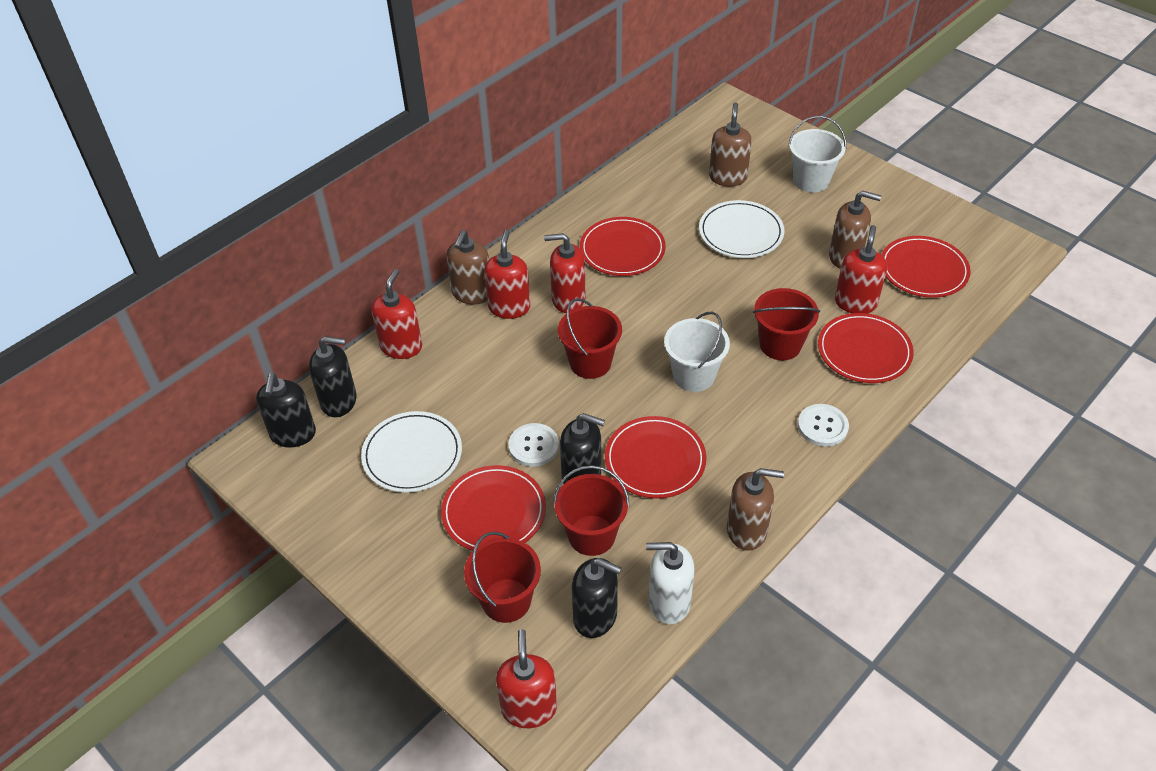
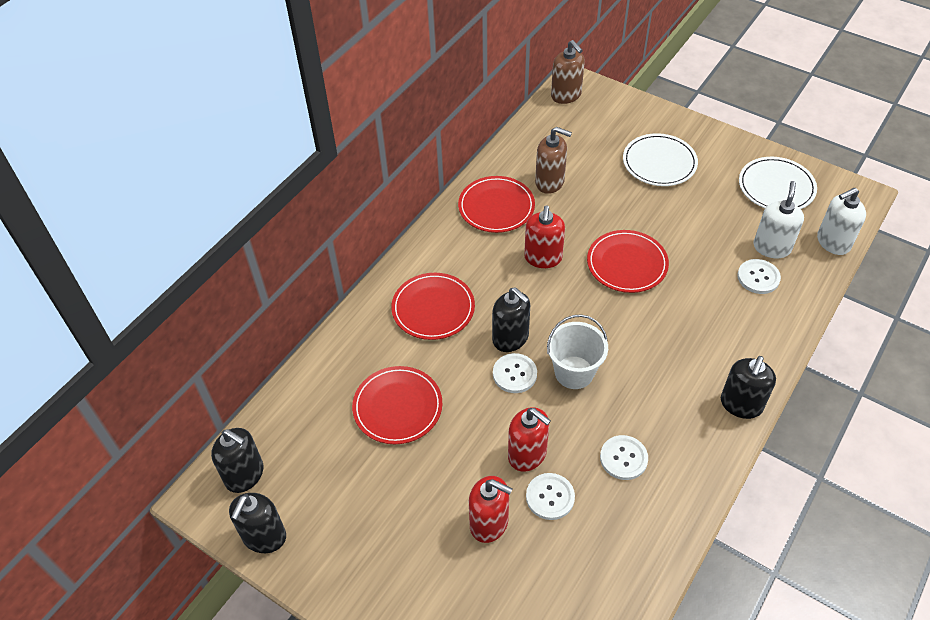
brown soap dispenser: 4 -> 2
red bucket: 4 -> 0
red plate: 5 -> 4
red soap dispenser: 5 -> 3
white bucket: 2 -> 1
white button: 2 -> 4
white soap dispenser: 1 -> 2

